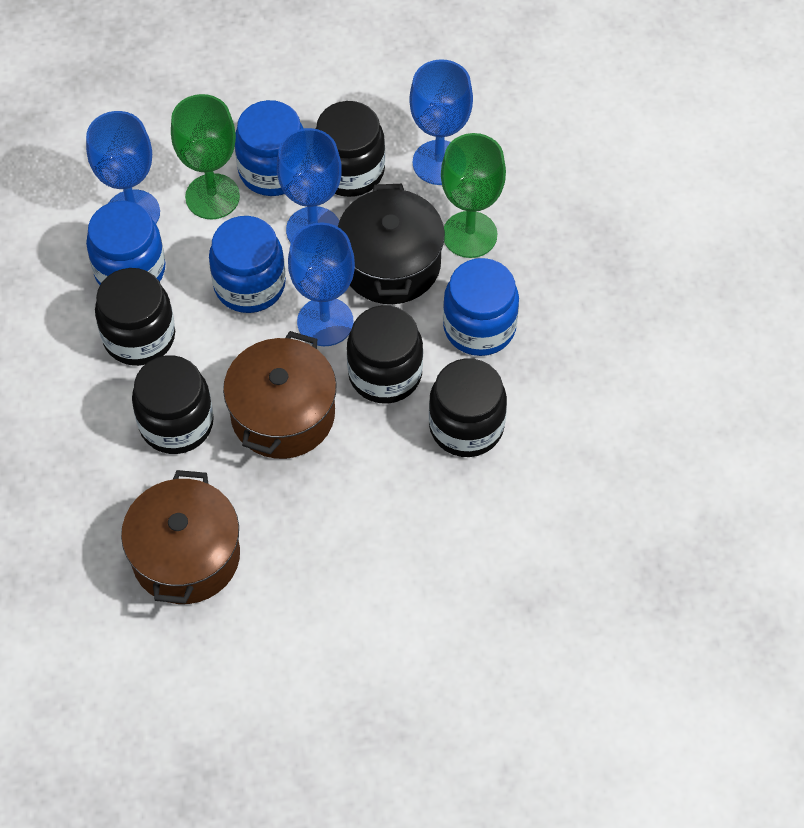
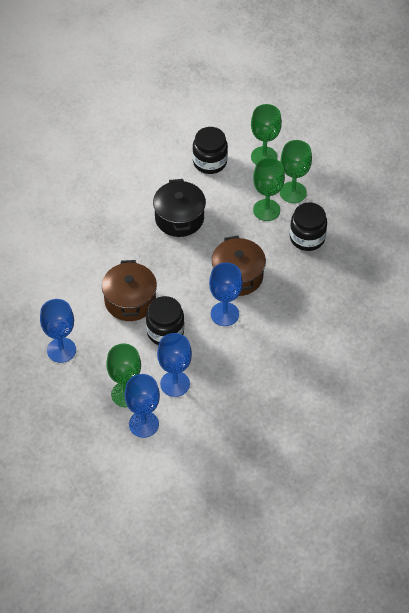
black jar: 5 -> 3
blue jar: 4 -> 0
green goblet: 2 -> 4

